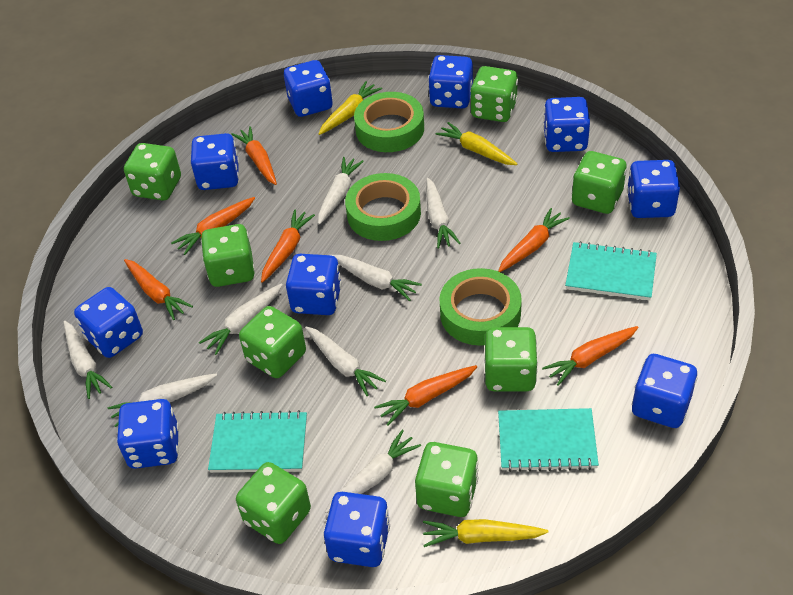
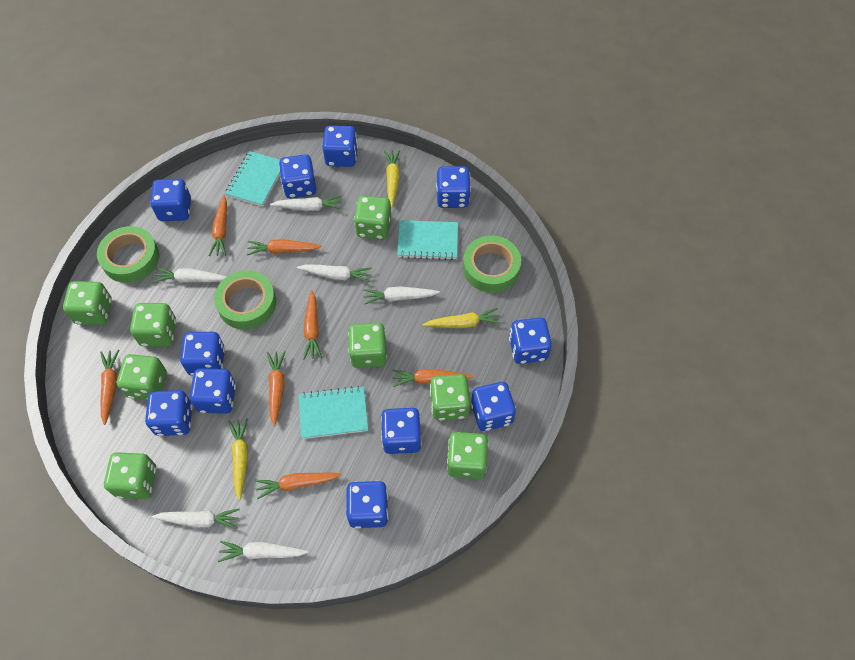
blue dice: 10 -> 11
white carrot: 8 -> 6

